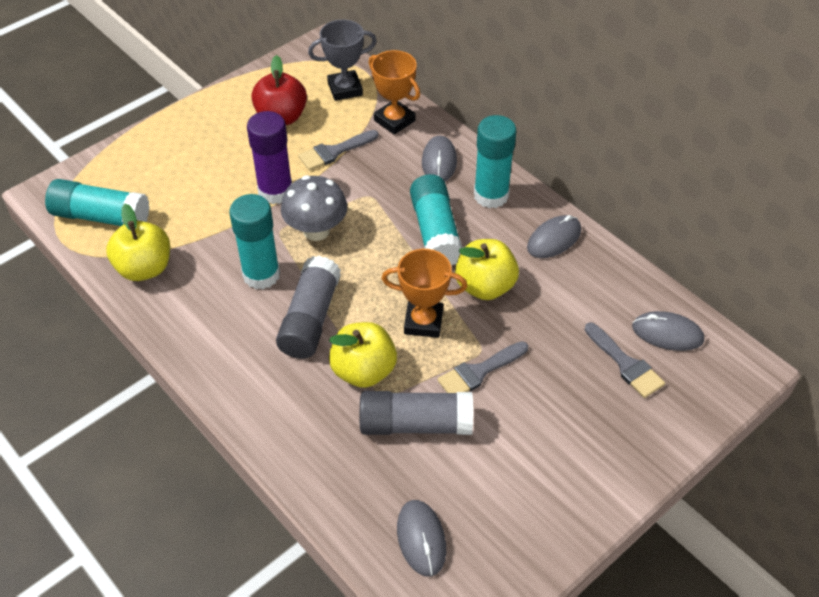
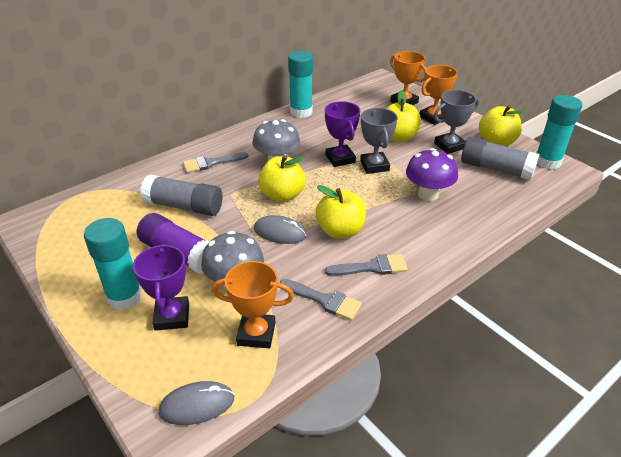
grey mouse: 4 -> 2
grey mushroom: 1 -> 2
grey trophy: 1 -> 2
orange trophy: 2 -> 3
purple mushroom: 0 -> 1
purple trophy: 0 -> 2
red apple: 1 -> 0
turquoise glue stick: 4 -> 3
yellow apple: 3 -> 4

